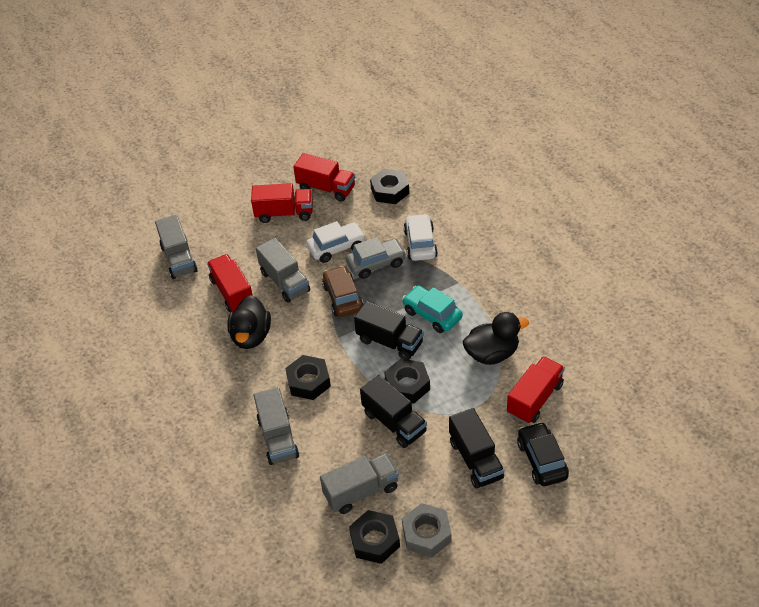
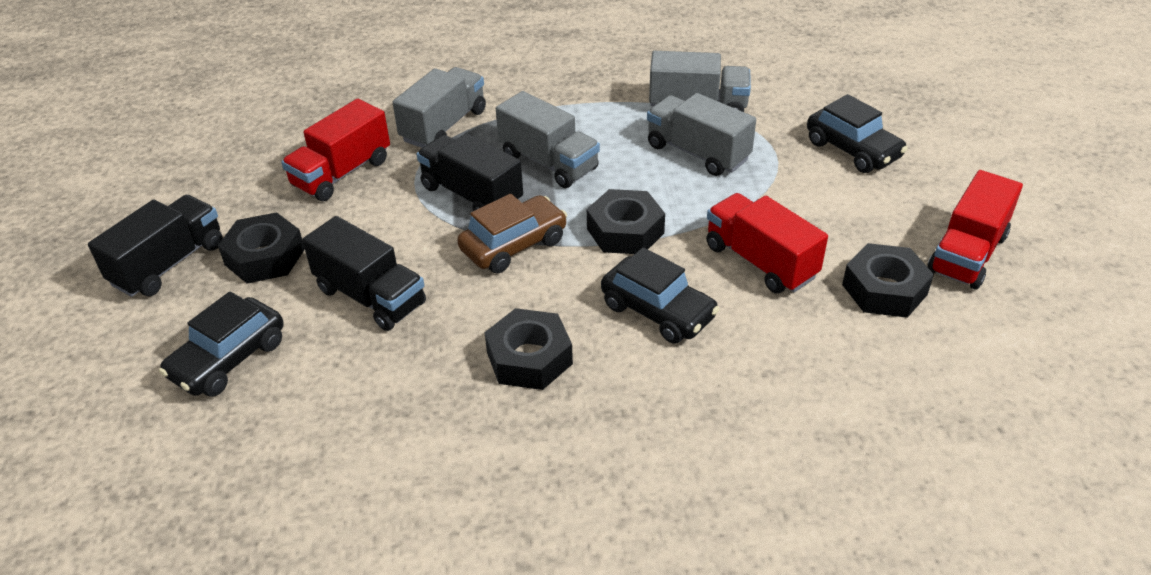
black car: 1 -> 3
black duck: 2 -> 0
grey car: 1 -> 0
grey nut: 1 -> 0
red truck: 4 -> 3
turquoise car: 1 -> 0
white car: 2 -> 0

